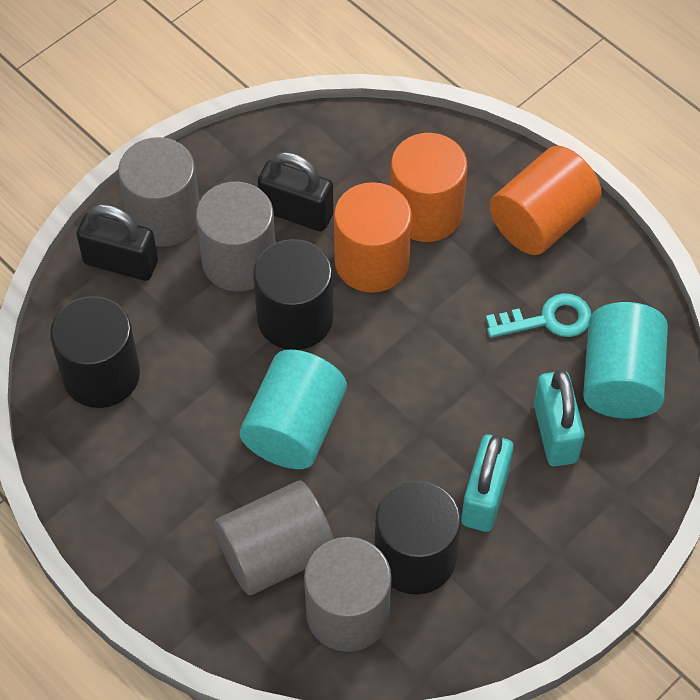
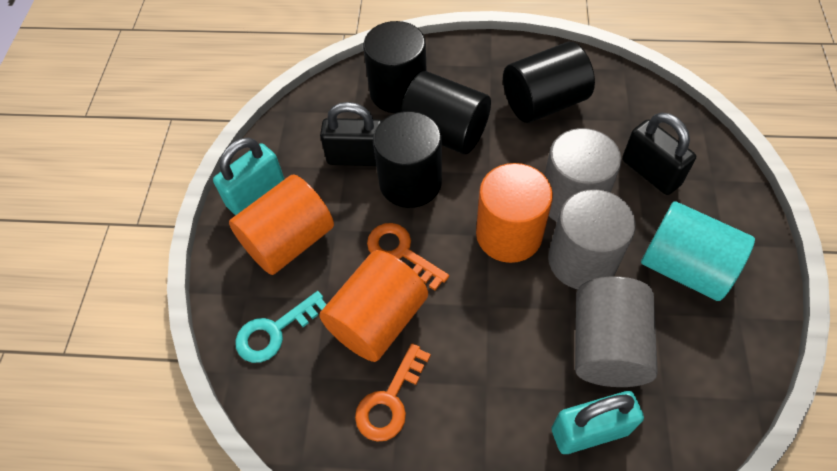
black cylinder: 3 -> 4
grey cylinder: 4 -> 3
orange key: 0 -> 2
turquoise cylinder: 2 -> 1

